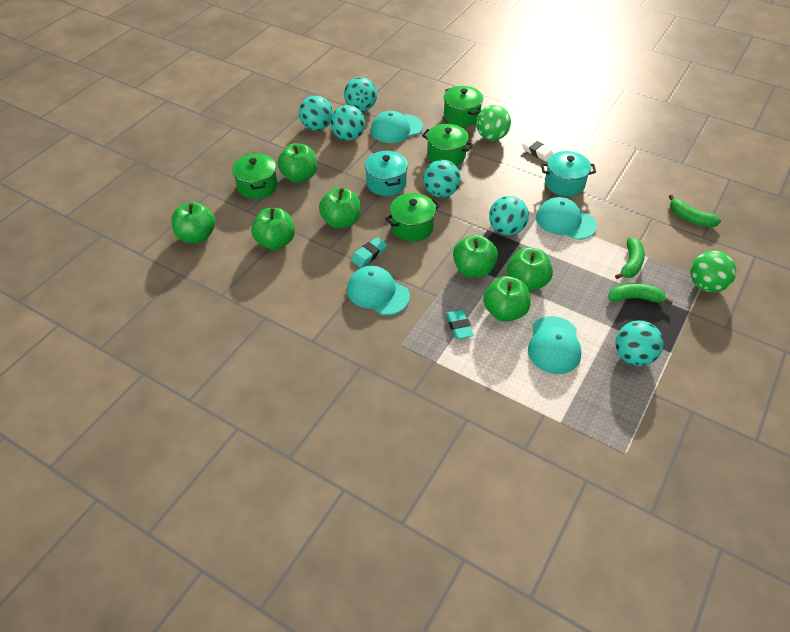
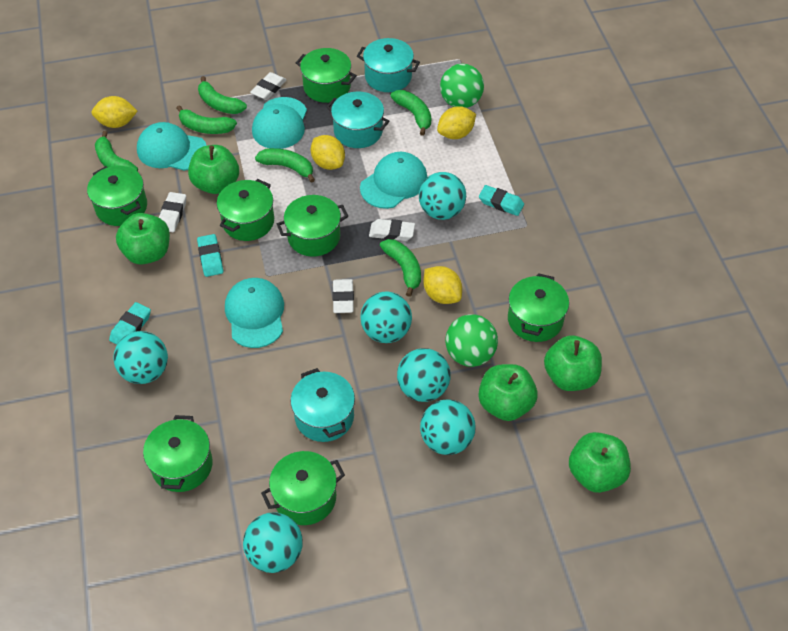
green apple: 7 -> 5
green banana: 3 -> 6
green pot: 4 -> 7
turquoise eraser: 2 -> 3
turquoise pot: 2 -> 3
white eraser: 1 -> 4
yellow lemon: 0 -> 4

